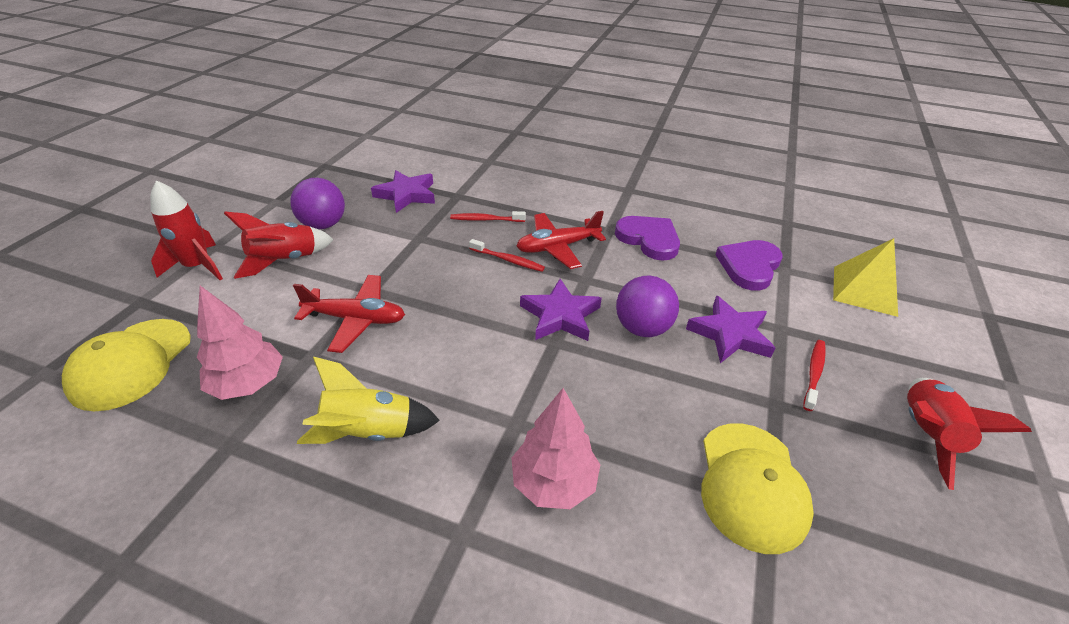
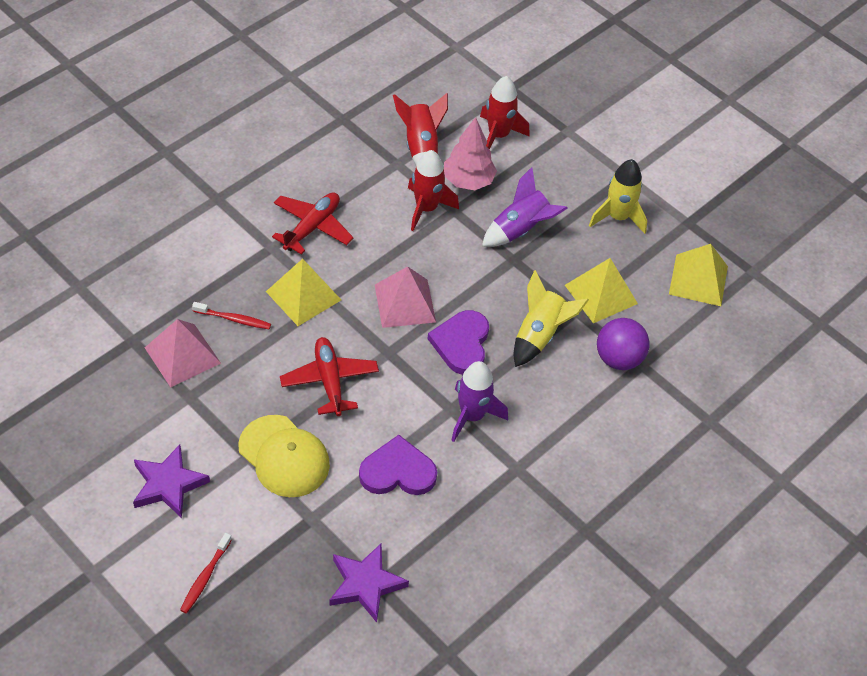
pink pyramid: 0 -> 2
pink tree: 2 -> 1
purple ball: 2 -> 1
purple rocket: 0 -> 2
purple star: 3 -> 2
red toothbrush: 3 -> 2
yellow cap: 2 -> 1
yellow pyramid: 1 -> 3
yellow rocket: 1 -> 2

